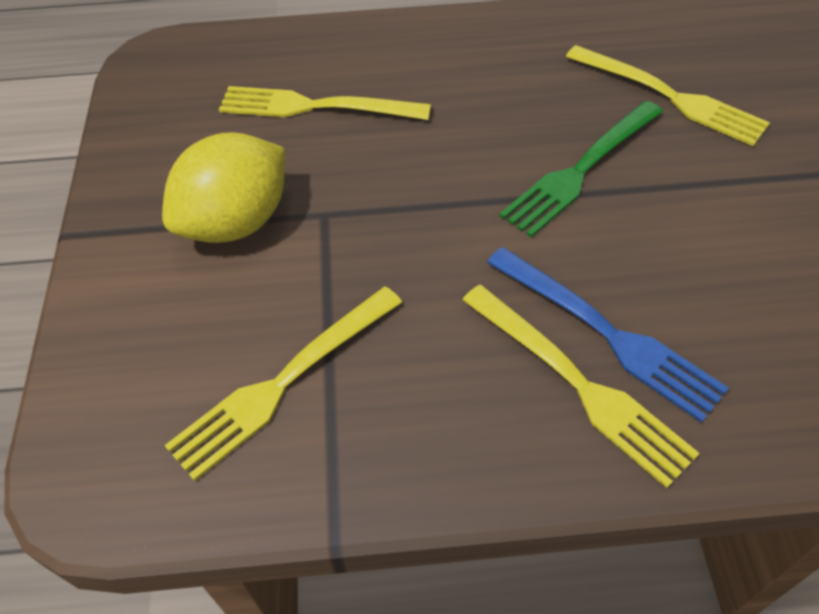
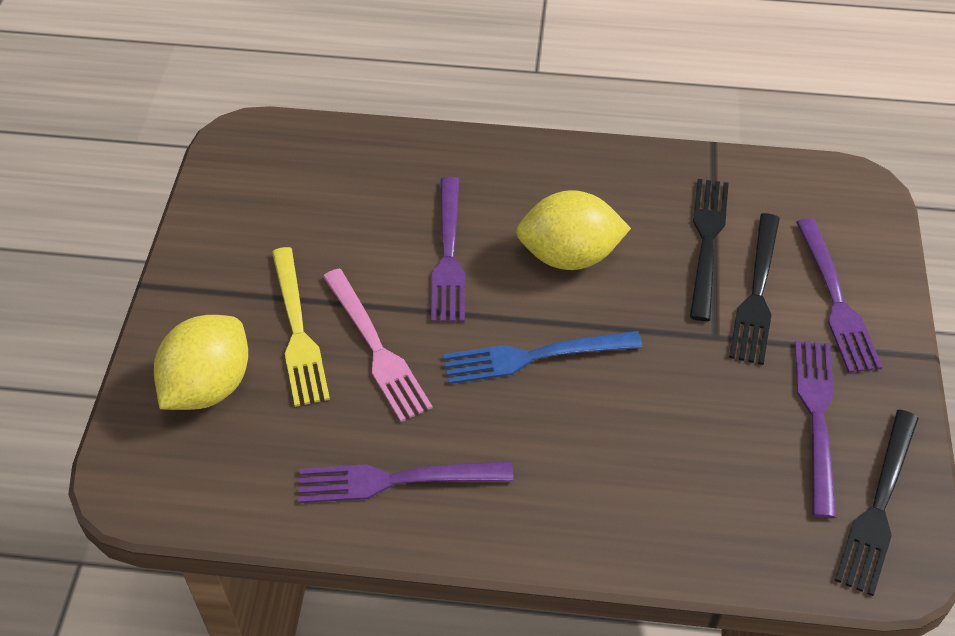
black fork: 0 -> 3
green fork: 1 -> 0
pink fork: 0 -> 1
purple fork: 0 -> 4
yellow fork: 4 -> 1
yellow lemon: 1 -> 2

